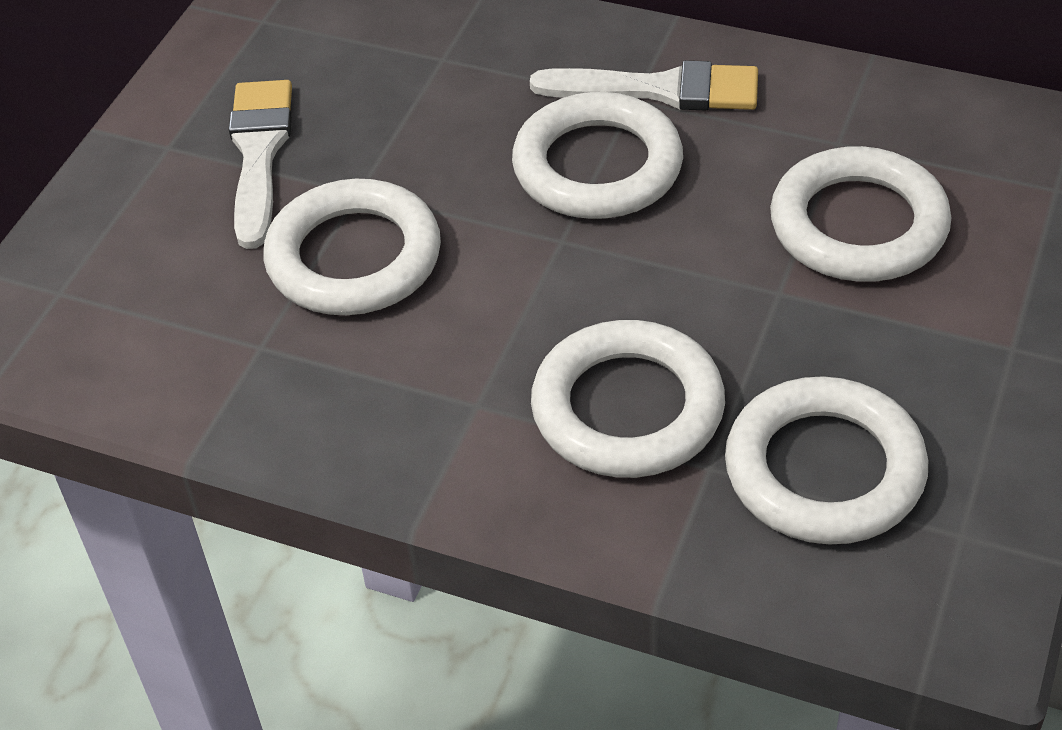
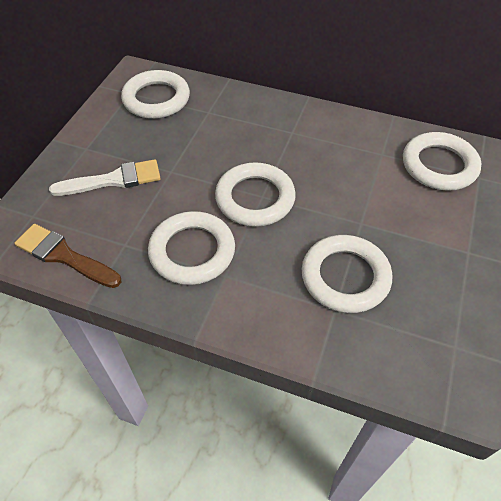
brown brush: 0 -> 1
white brush: 2 -> 1

